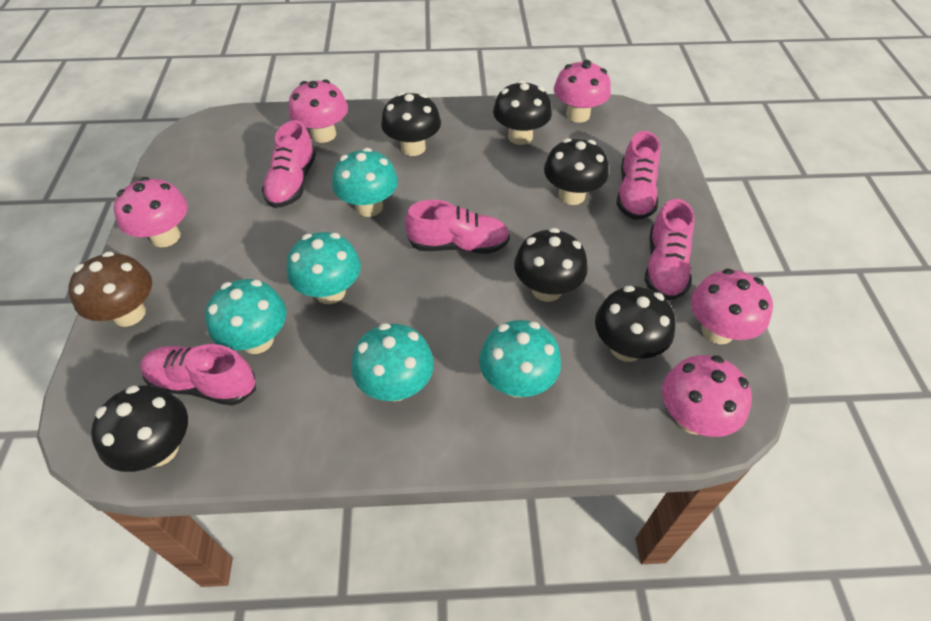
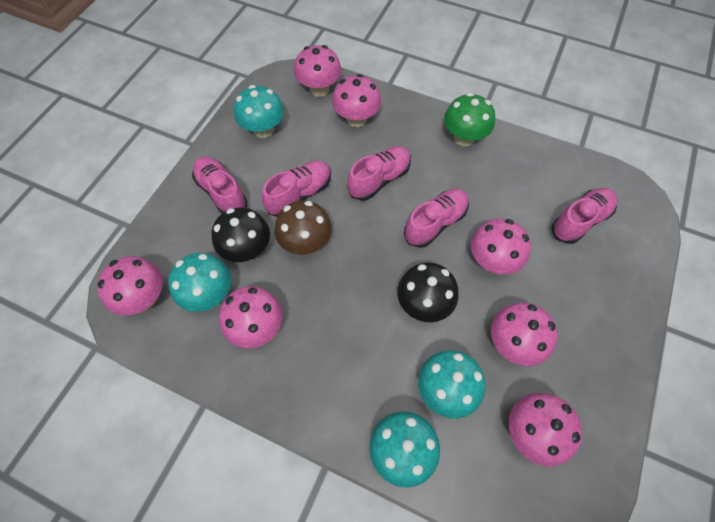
black mushroom: 6 -> 2
green mushroom: 0 -> 1
pink mushroom: 5 -> 7
turquoise mushroom: 5 -> 4

